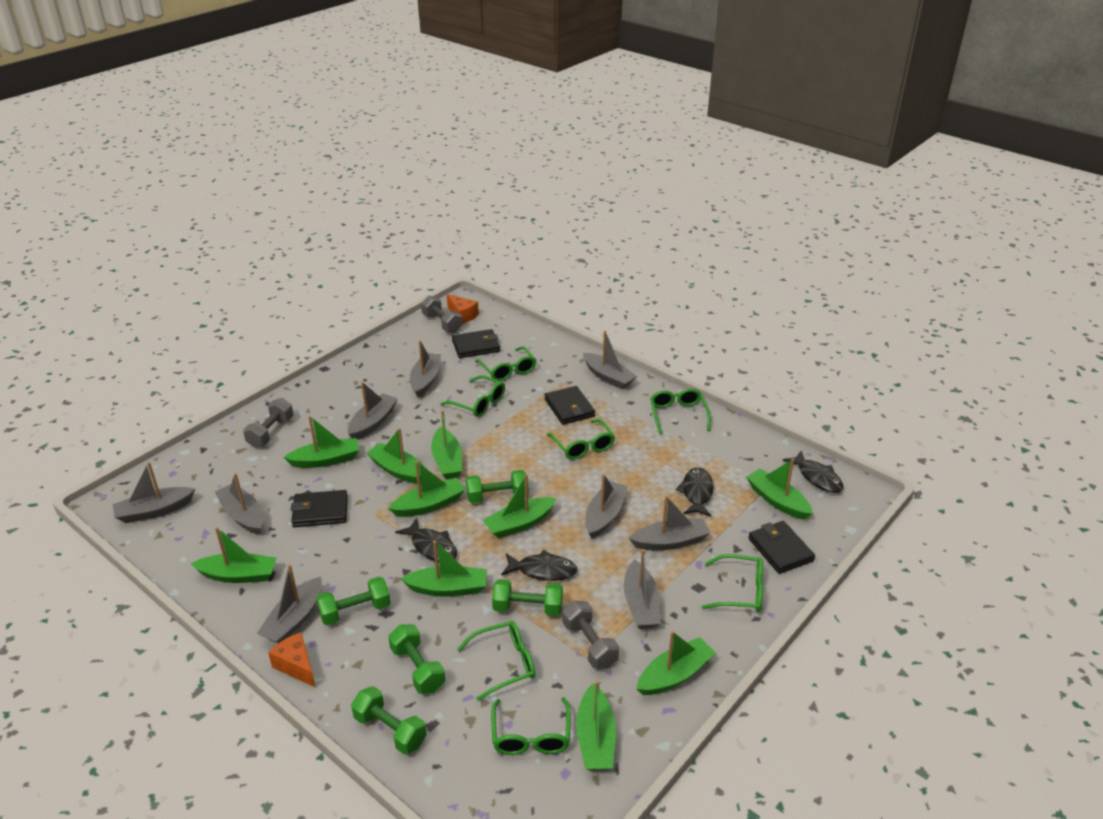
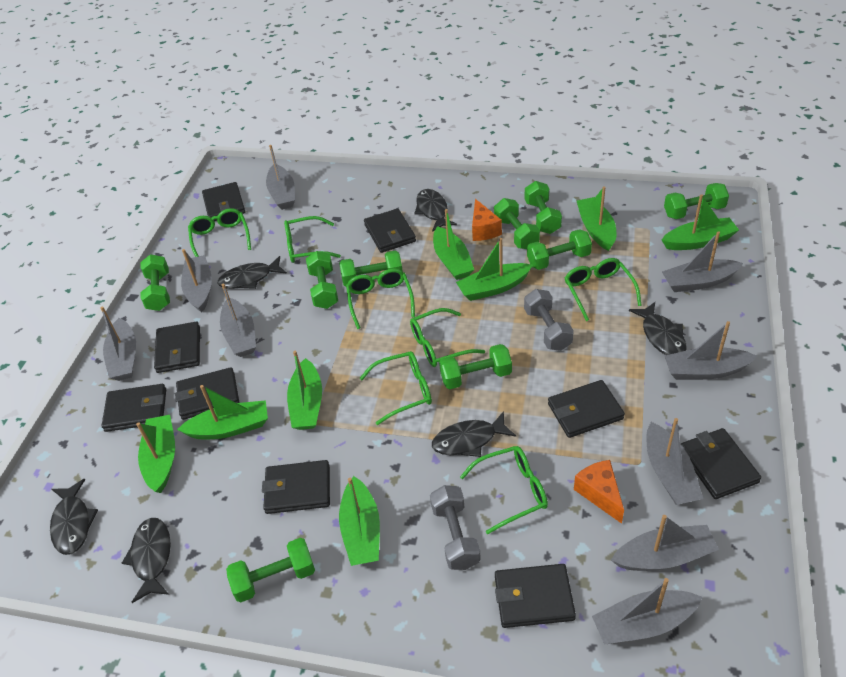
black fish: 4 -> 6
black wallet: 4 -> 9
green boat: 10 -> 8
green dumbbell: 5 -> 9
grey dumbbell: 3 -> 2

